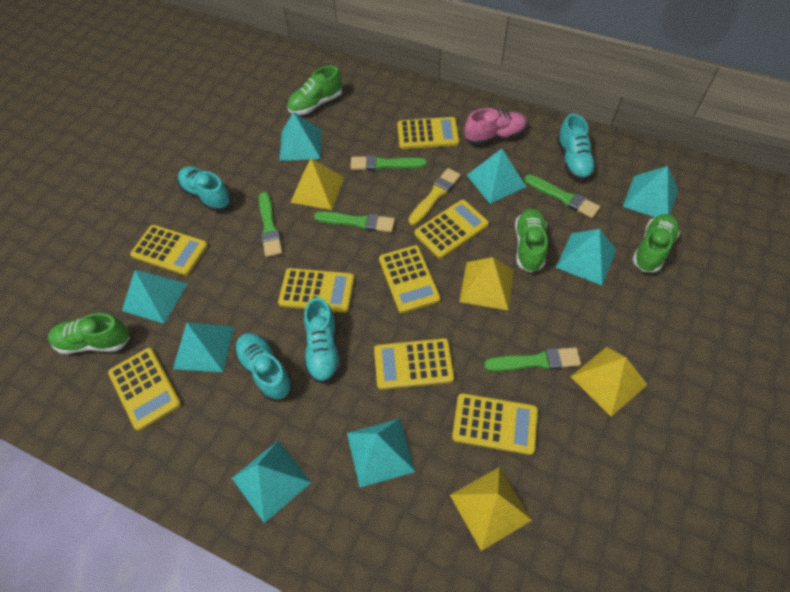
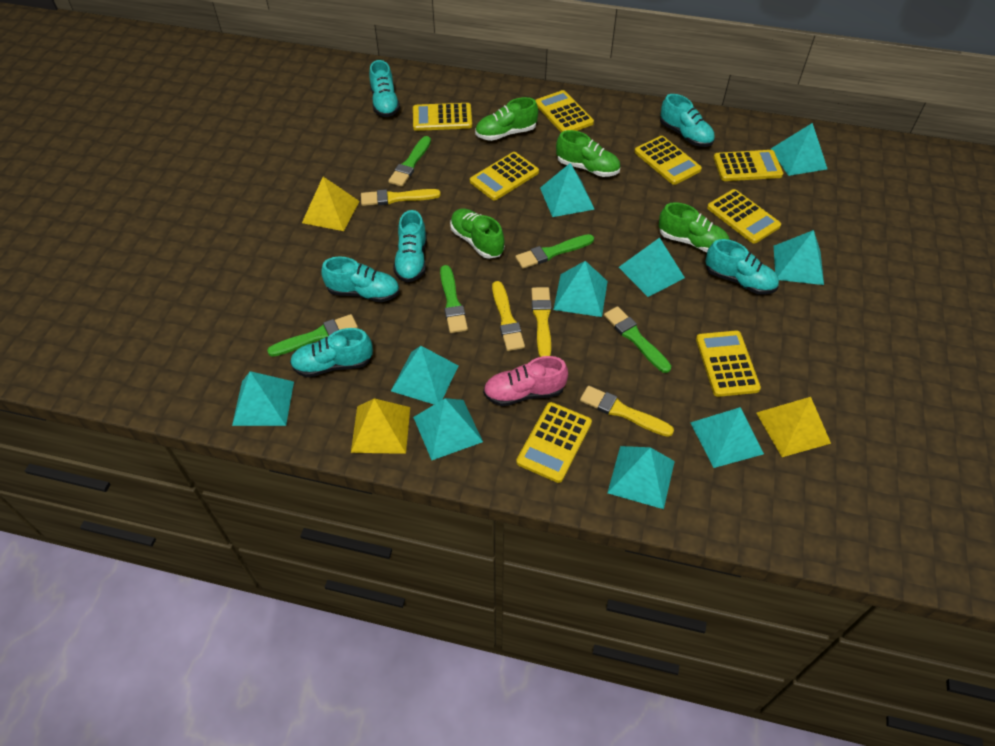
turquoise pyramid: 8 -> 10
turquoise shoe: 4 -> 6
yellow brush: 1 -> 4
yellow pyramid: 4 -> 3

